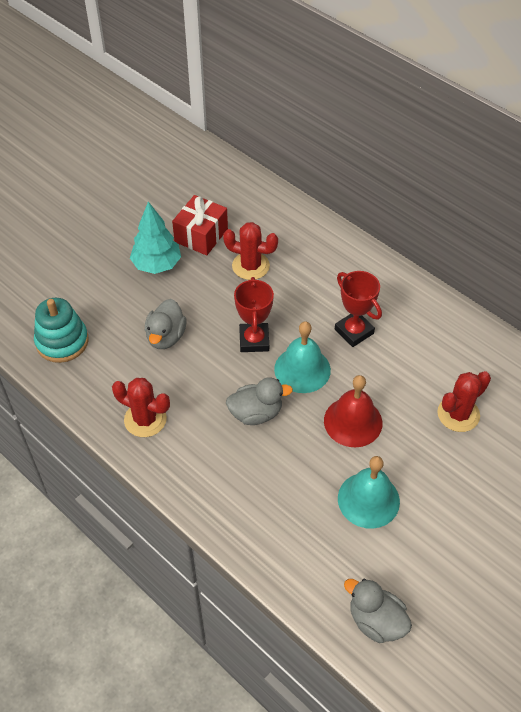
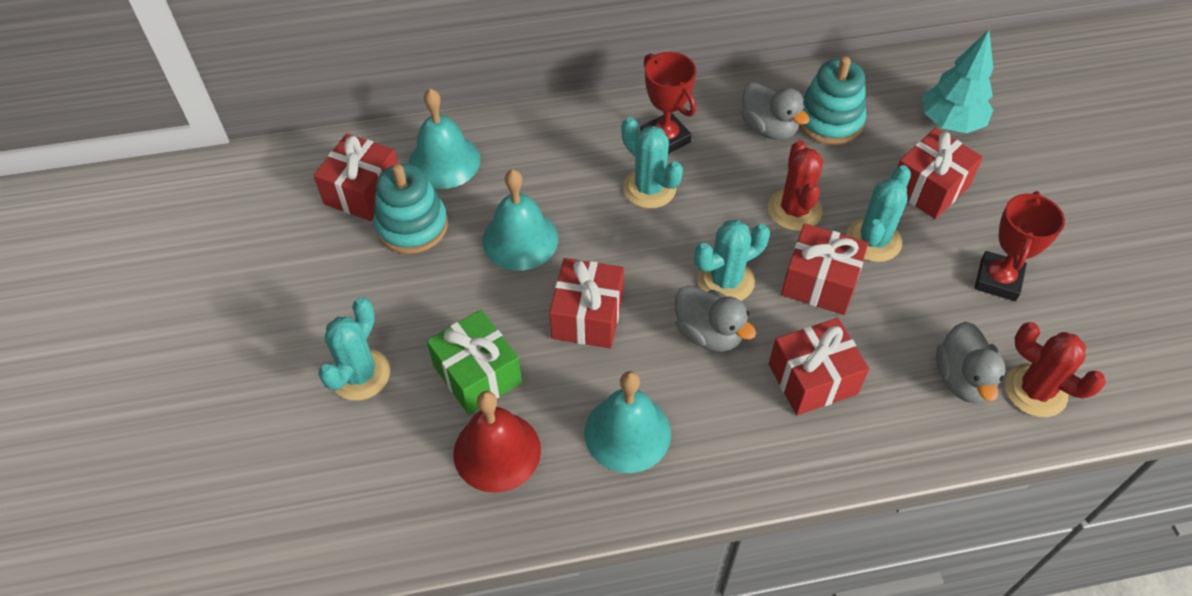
green gift: 0 -> 1
red cactus: 3 -> 2
red gift: 1 -> 5
turquoise bell: 2 -> 3
turquoise cactus: 0 -> 4
turquoise stacking toy: 1 -> 2

